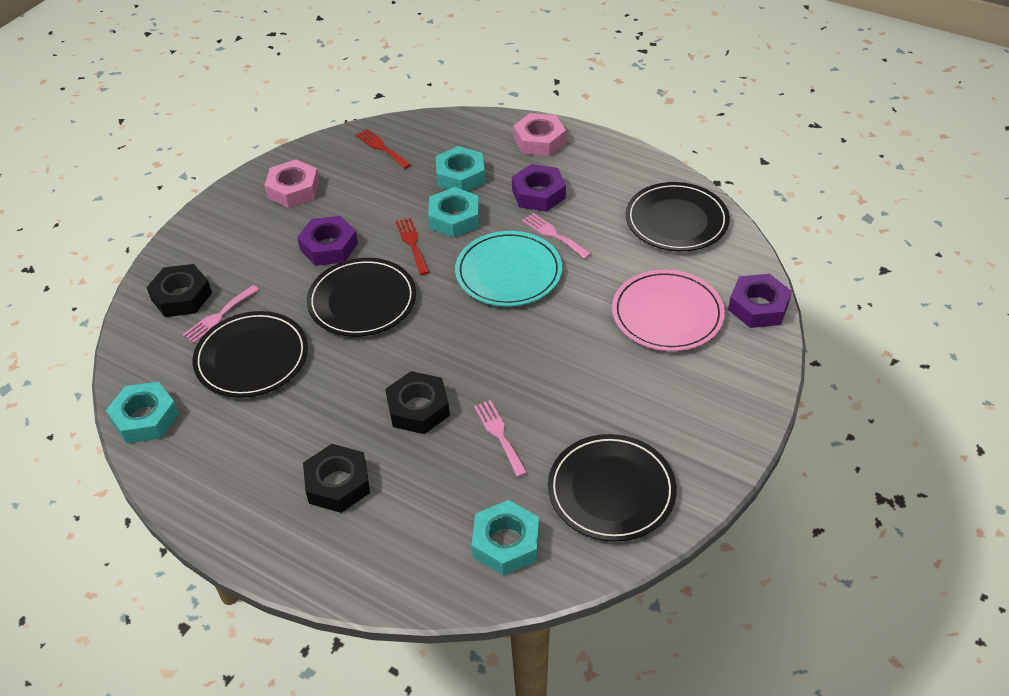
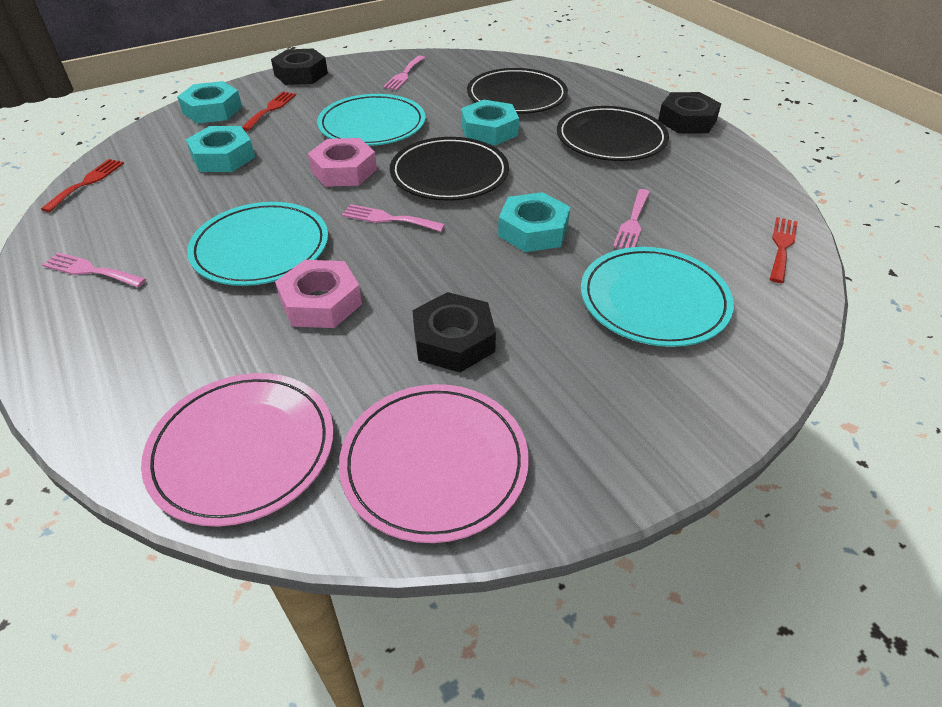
black plate: 4 -> 3
pink fork: 3 -> 4
pink plate: 1 -> 2
purple nut: 3 -> 0
red fork: 2 -> 3
turquoise plate: 1 -> 3

